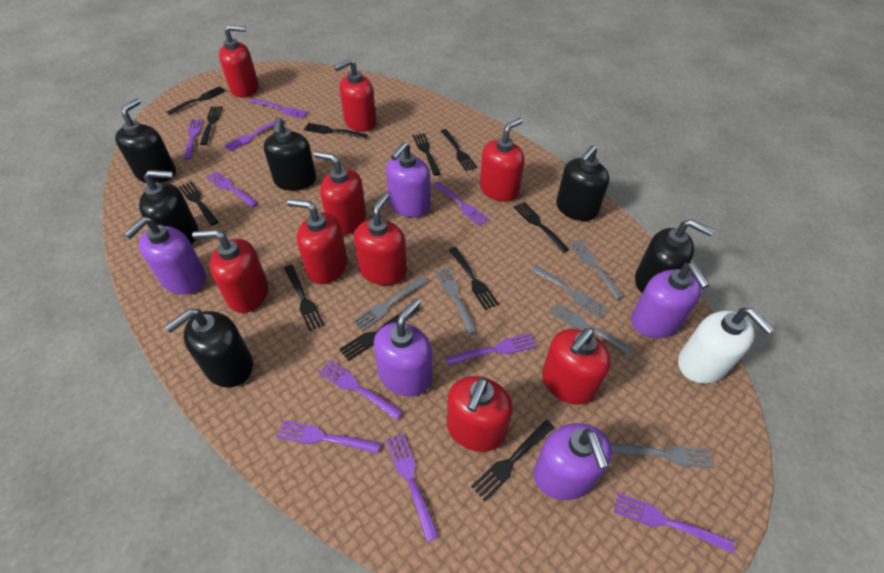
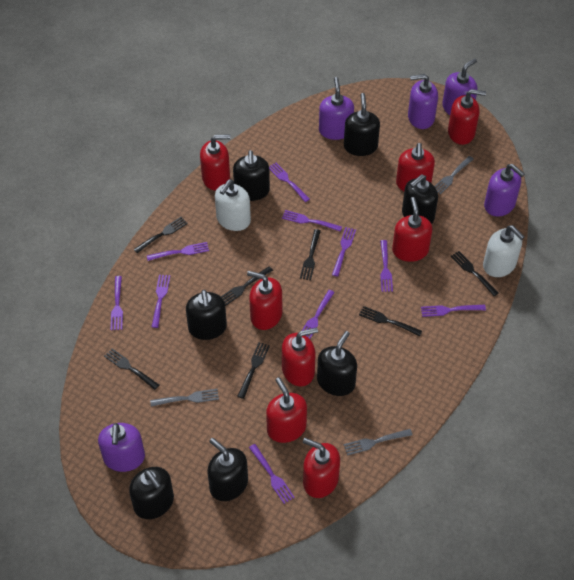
black fork: 11 -> 7
black soap dispenser: 6 -> 7
grey fork: 6 -> 3
red soap dispenser: 9 -> 8
white soap dispenser: 1 -> 2

